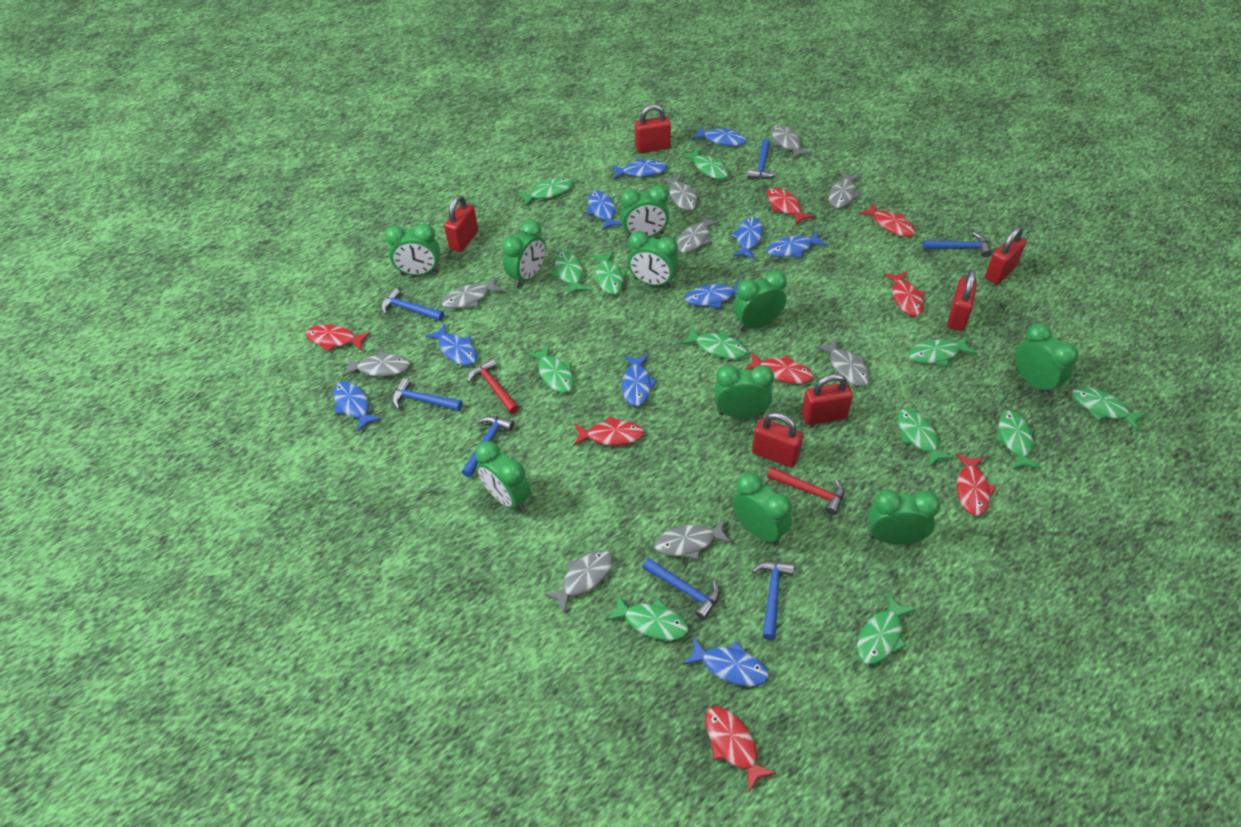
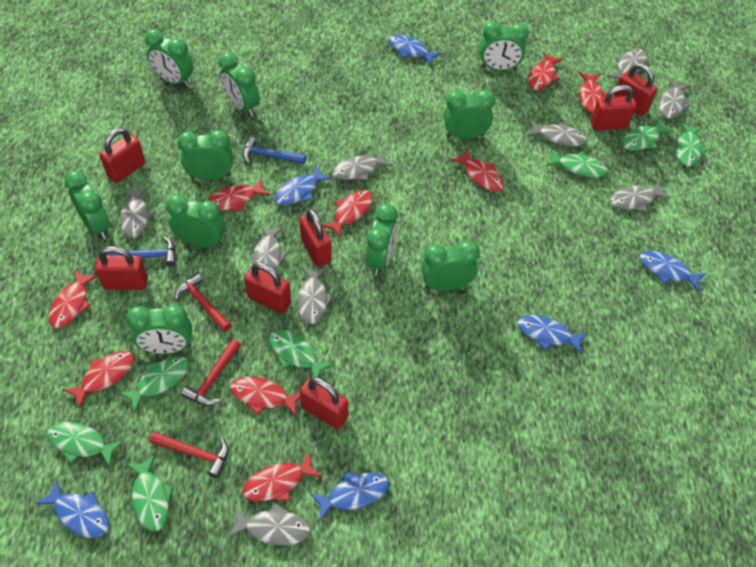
blue fish: 10 -> 6
blue hammer: 7 -> 2
green fish: 12 -> 7
red fish: 8 -> 9
red hammer: 2 -> 3
red padlock: 6 -> 7

